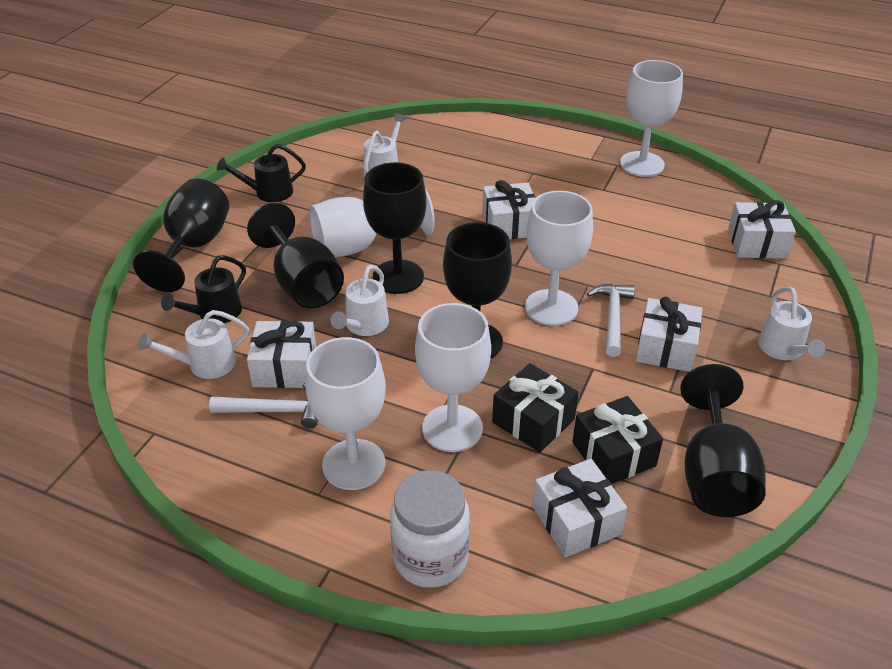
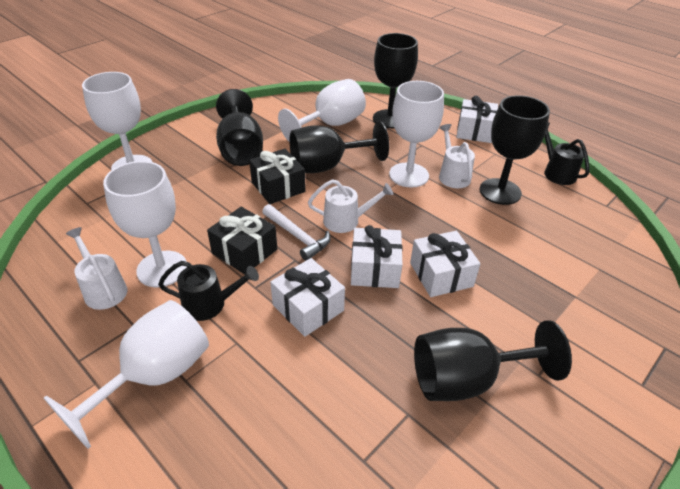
white gift: 5 -> 4
white hammer: 2 -> 1
white jar: 1 -> 0
white watering can: 4 -> 3

